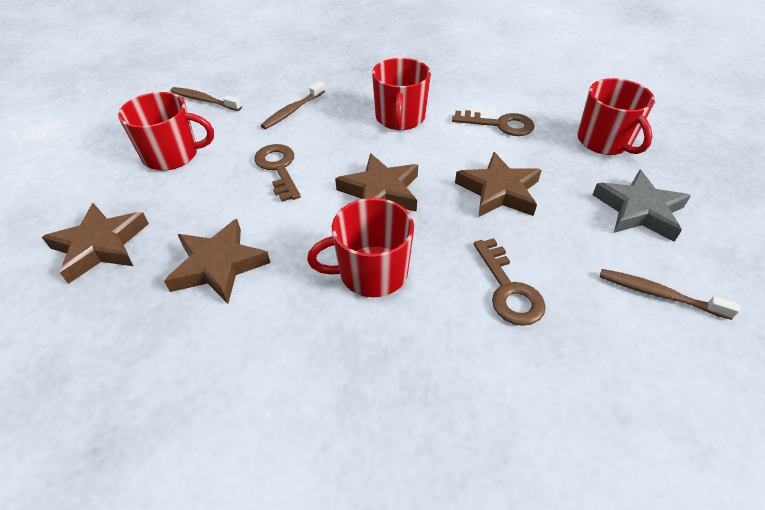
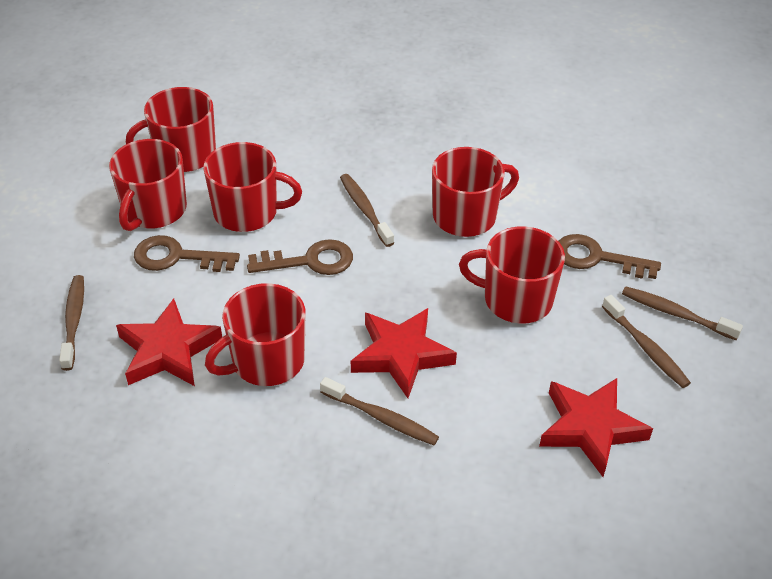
brown star: 4 -> 0
brown toothbrush: 3 -> 5
grey star: 1 -> 0
red mug: 4 -> 6
red star: 0 -> 3

